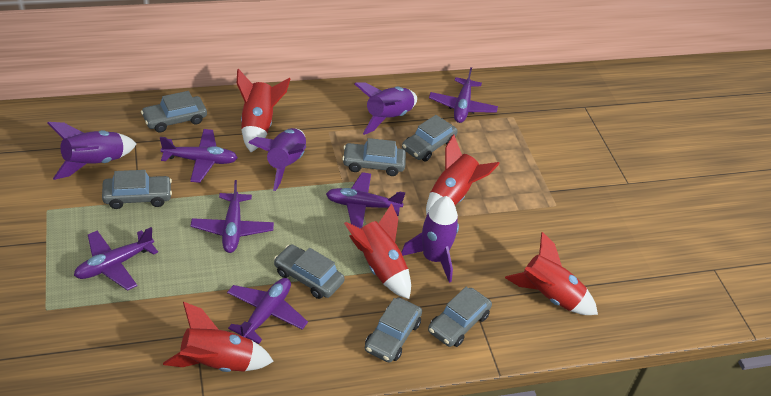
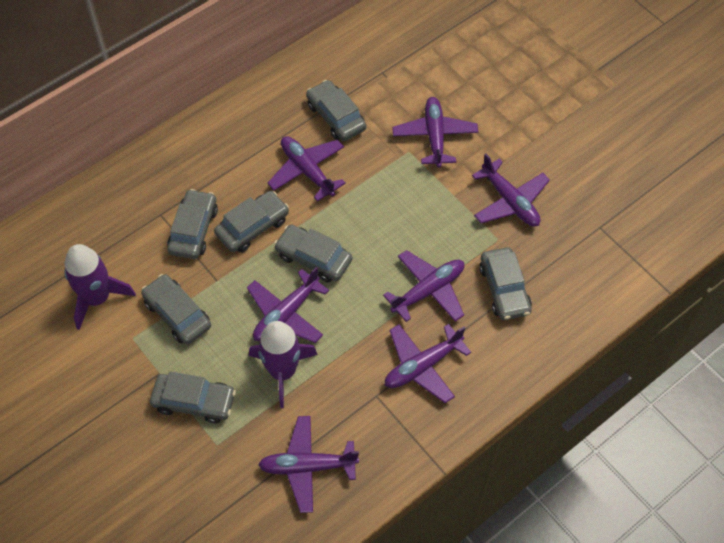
purple plane: 6 -> 7
purple rocket: 4 -> 2
red rocket: 5 -> 0

